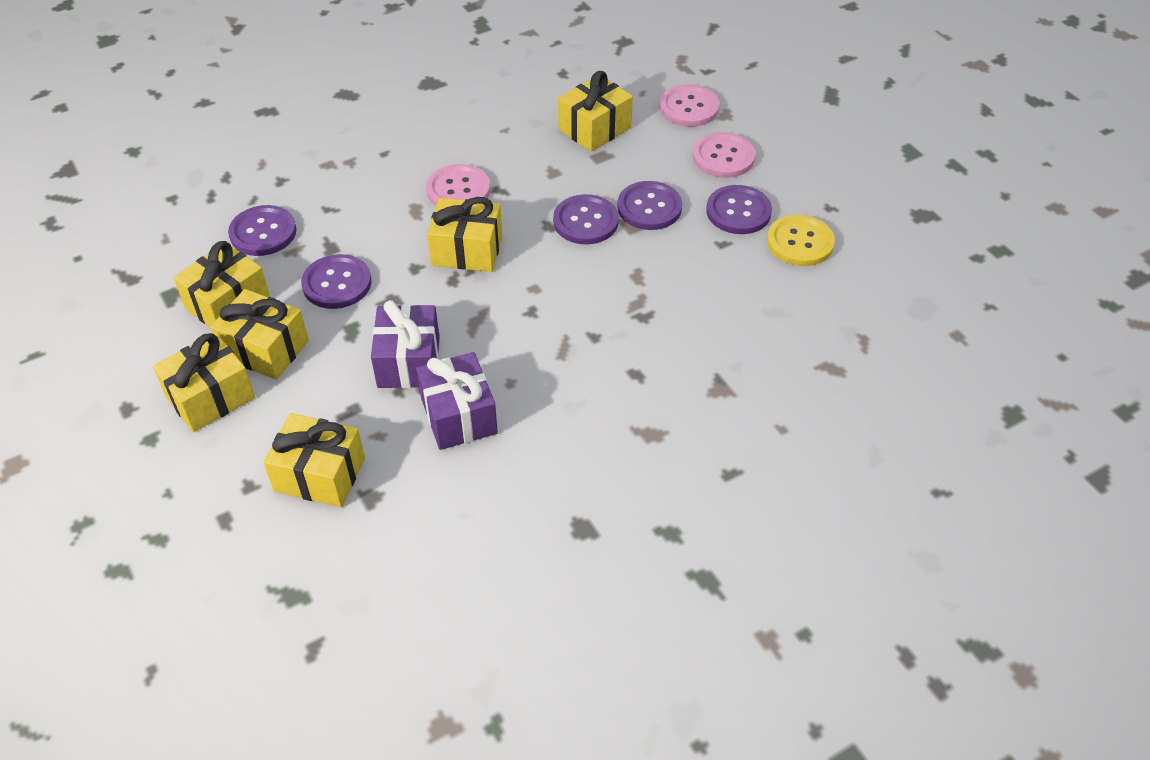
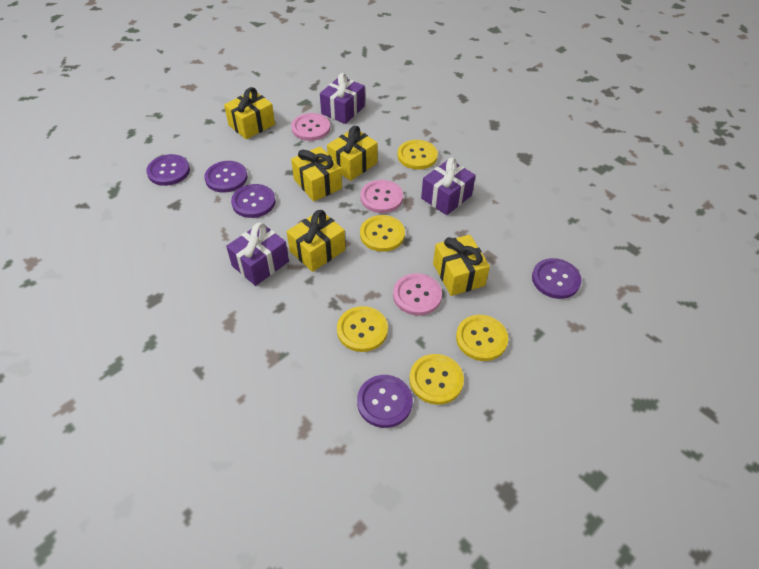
purple gift: 2 -> 3
yellow button: 1 -> 5
yellow gift: 6 -> 5

